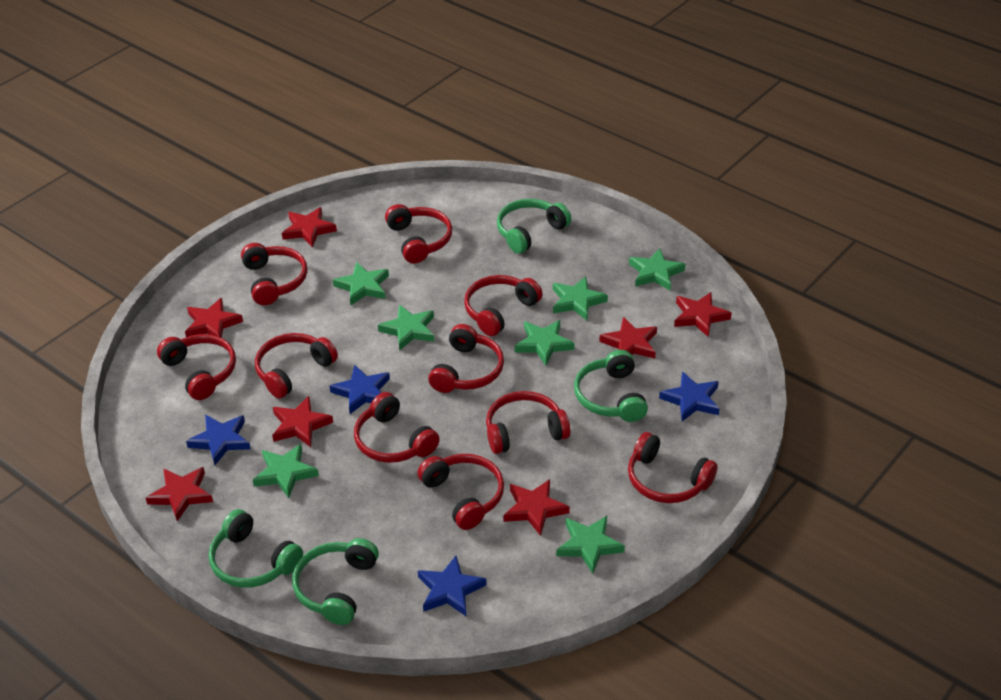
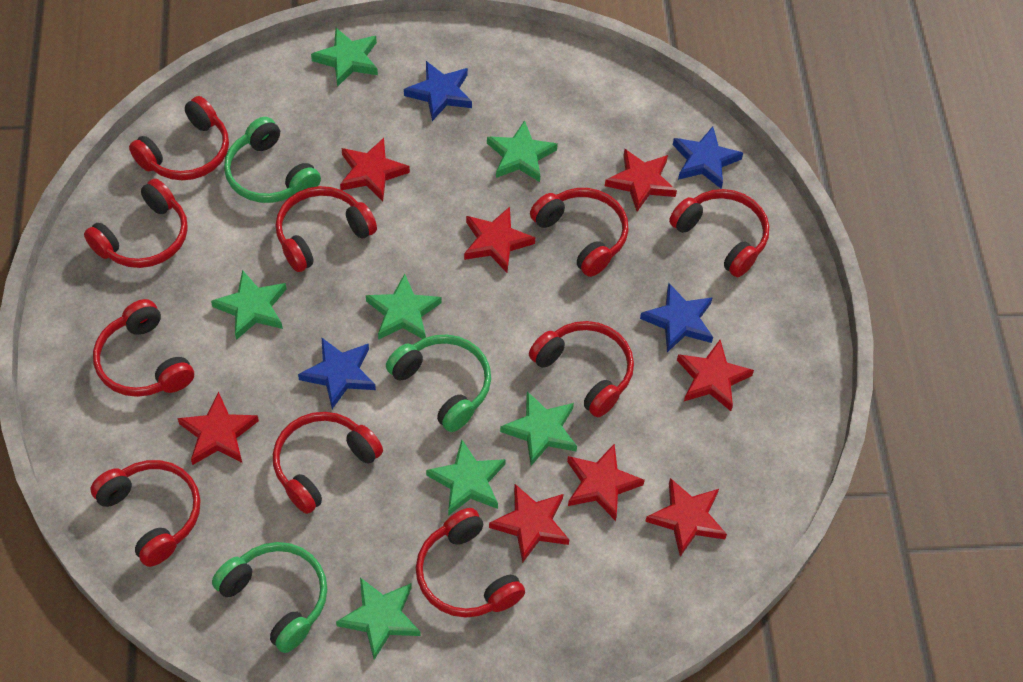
green headphones: 4 -> 3
red star: 7 -> 8

